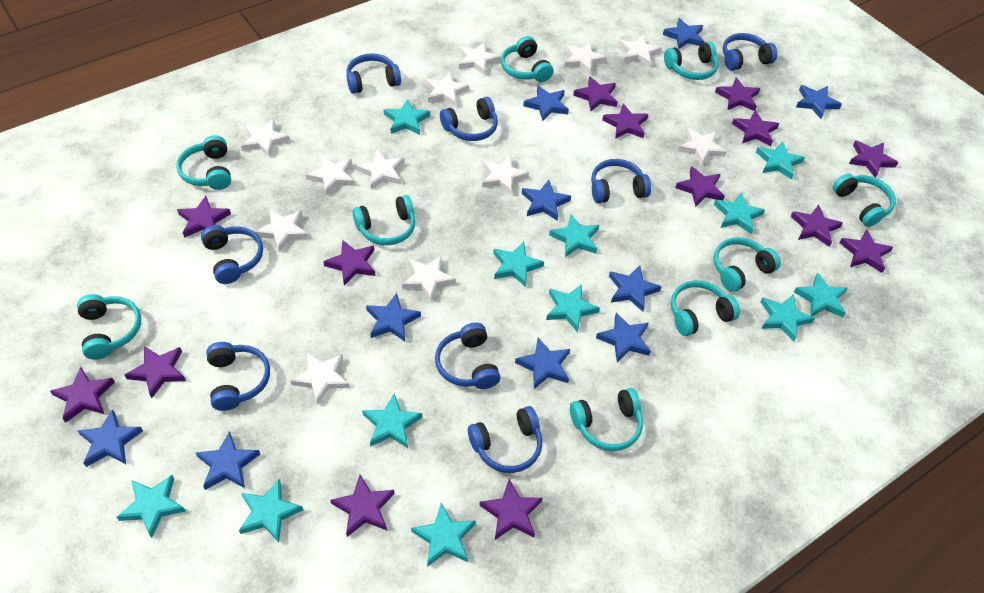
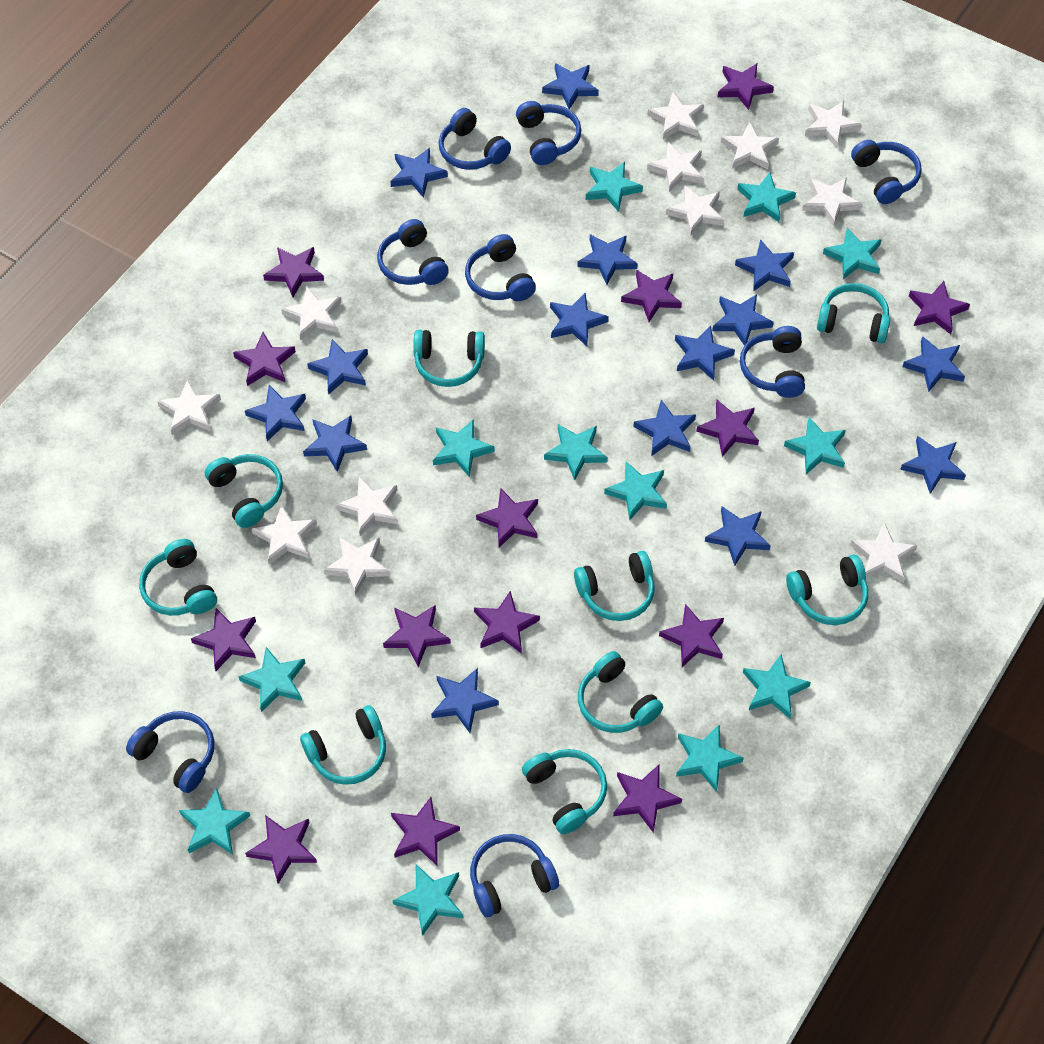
blue star: 10 -> 15

